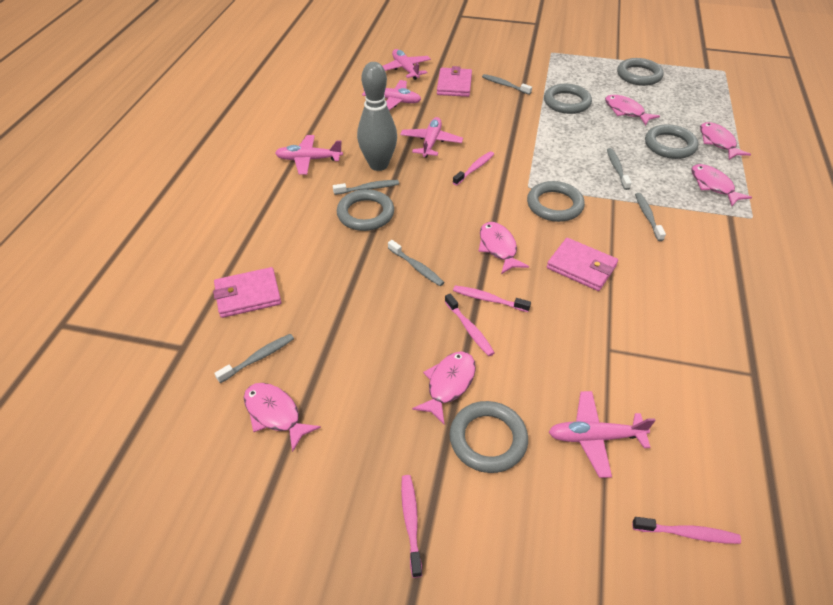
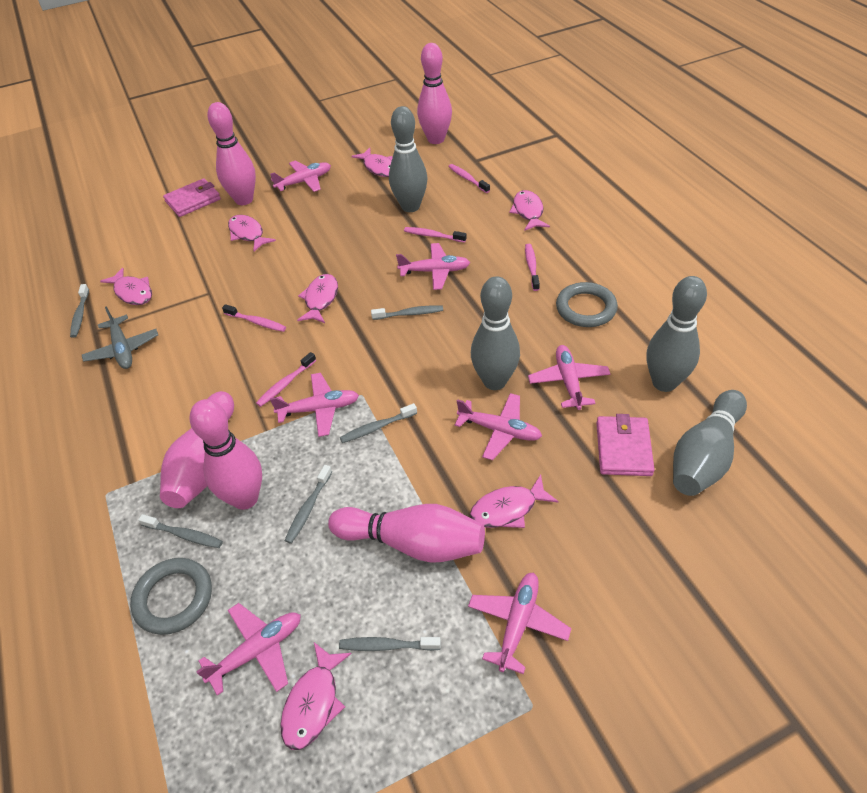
grey bowling pin: 1 -> 4
grey plane: 0 -> 1
grey ring: 6 -> 2
pink bowling pin: 0 -> 5
pink fish: 6 -> 7
pink plane: 5 -> 7
pink wallet: 3 -> 2

